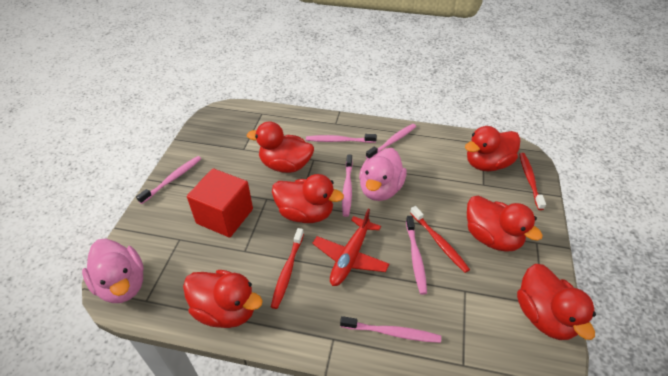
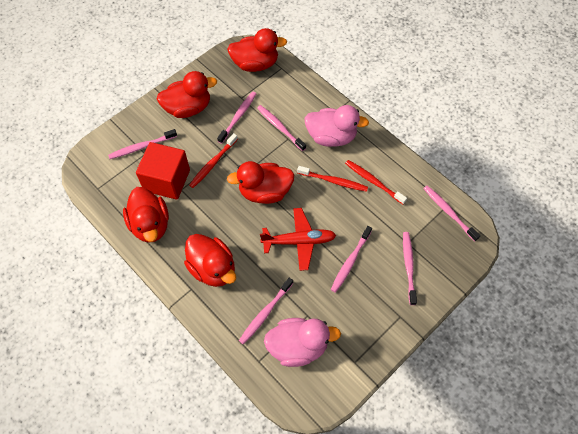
pink toothbrush: 6 -> 7
red duck: 6 -> 5

